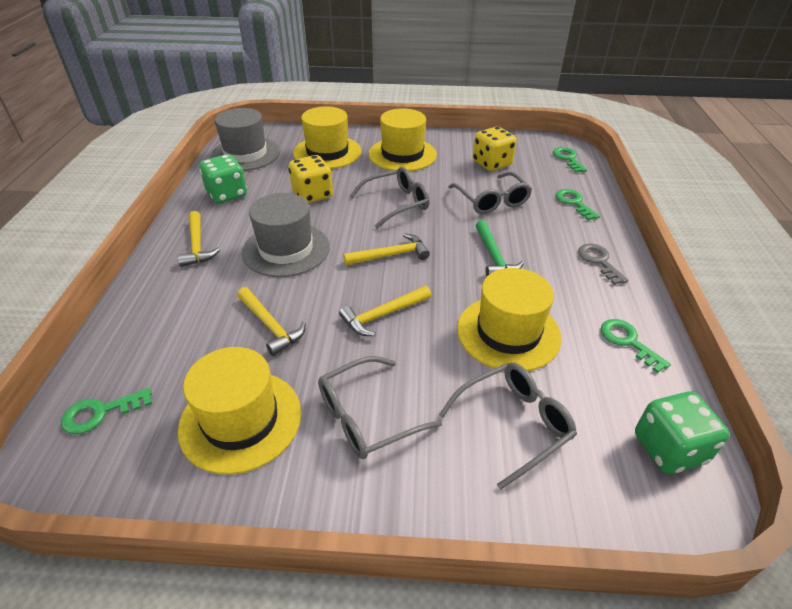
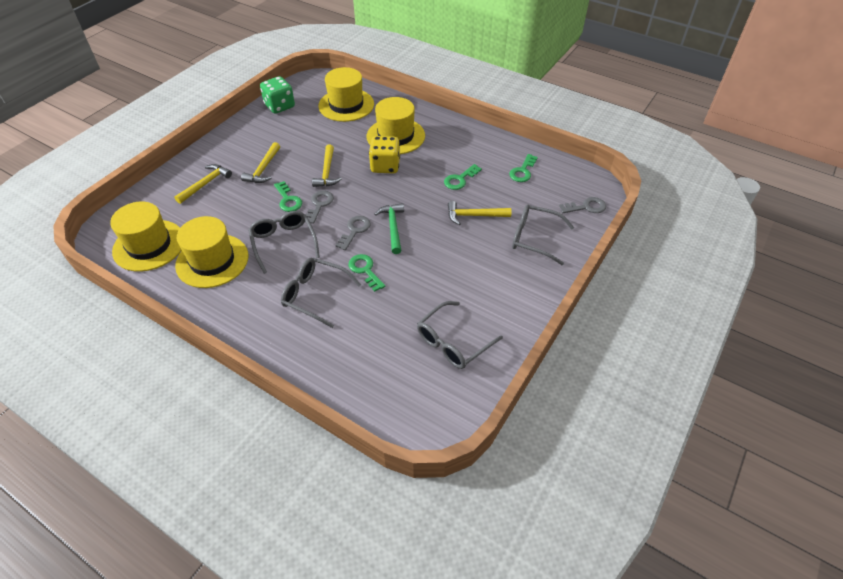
green dice: 2 -> 1
grey hat: 2 -> 0
grey key: 1 -> 3
yellow dice: 2 -> 1

